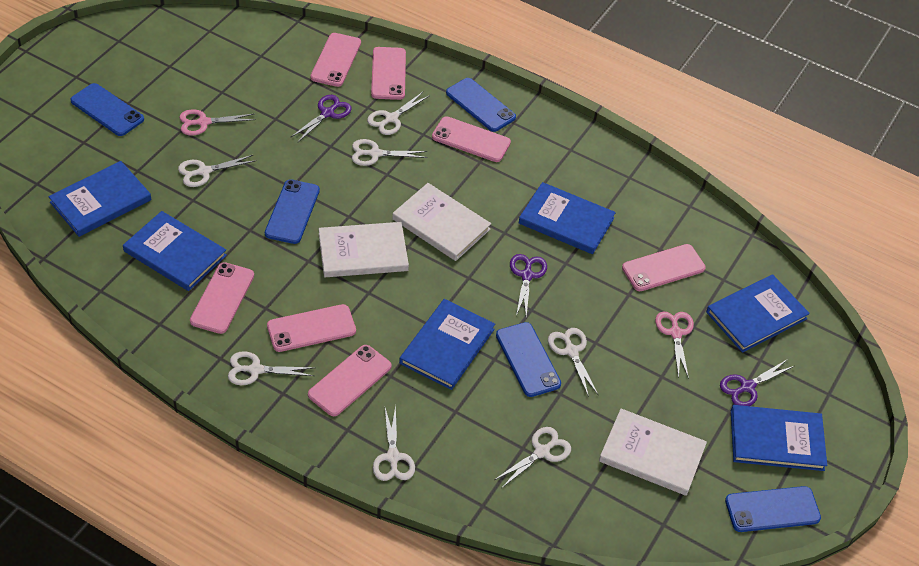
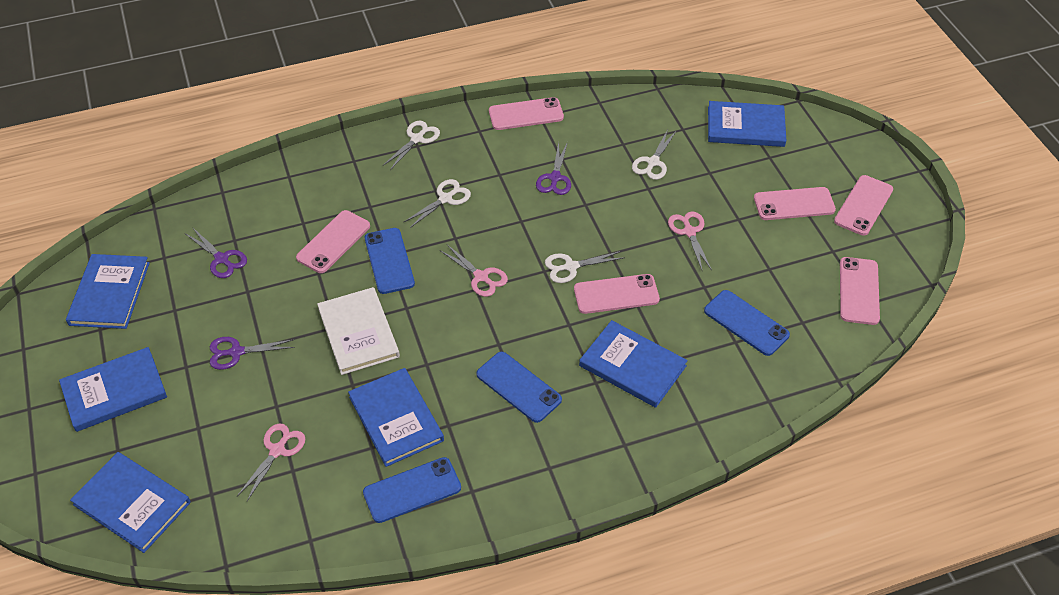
blue phone: 5 -> 4
pink phone: 7 -> 6
pink scissors: 2 -> 3
white book: 3 -> 1
white scissors: 7 -> 4

